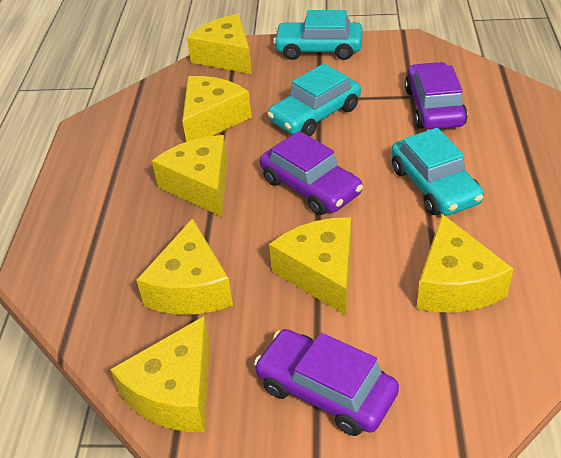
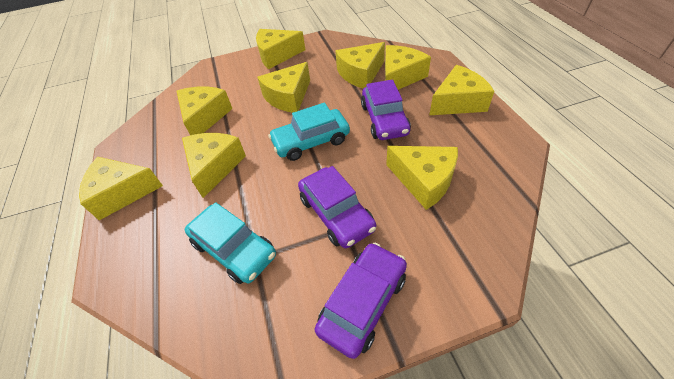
turquoise car: 3 -> 2
yellow cheese: 7 -> 9

